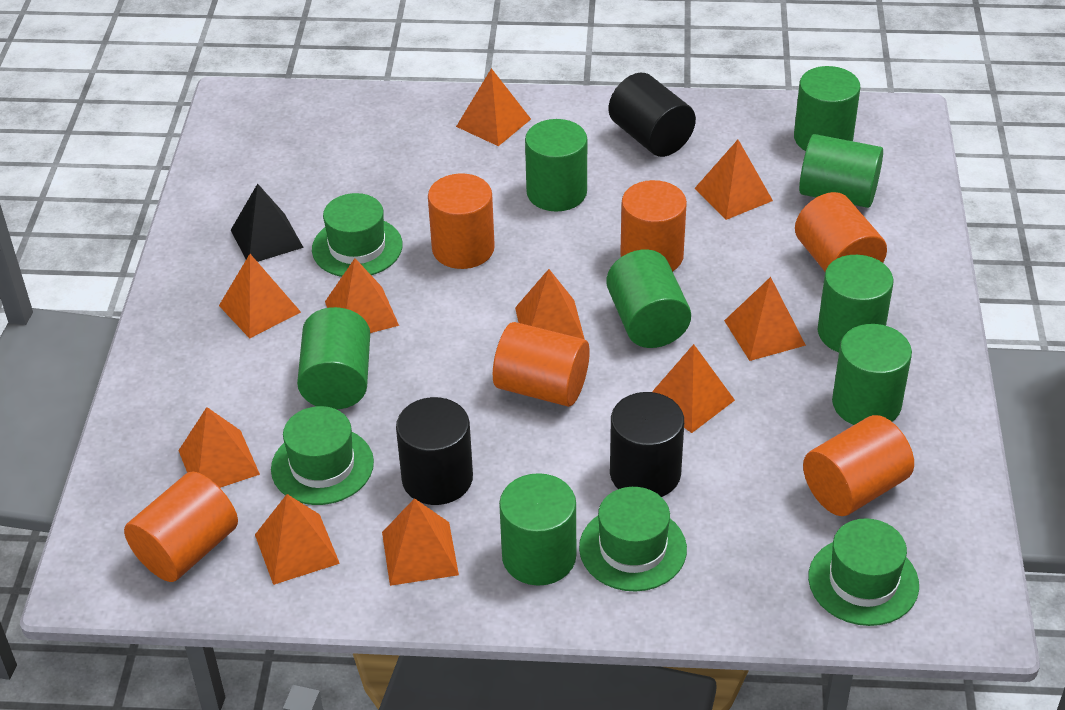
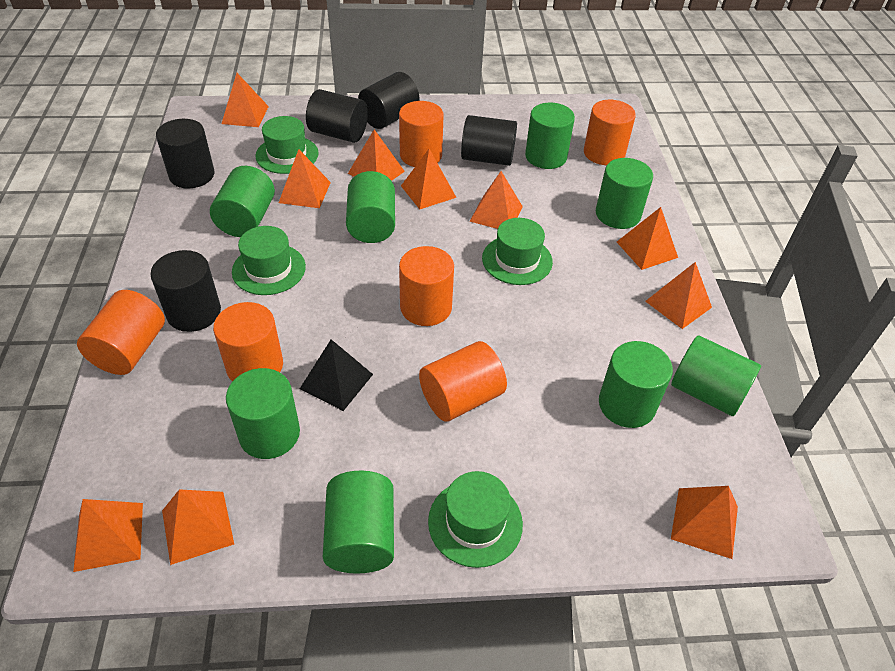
black cylinder: 3 -> 5

